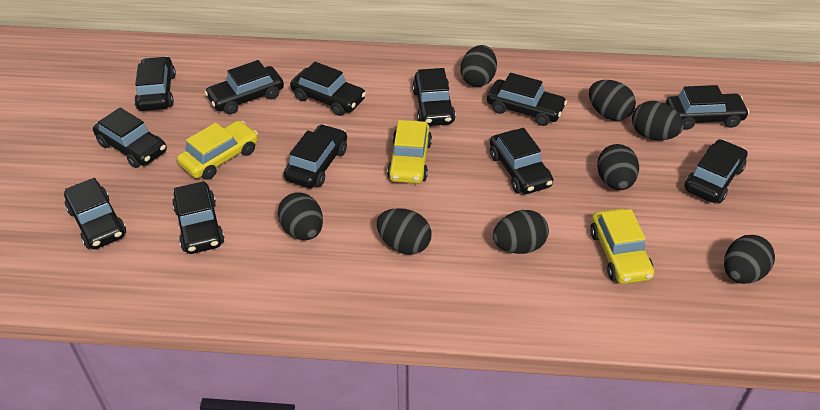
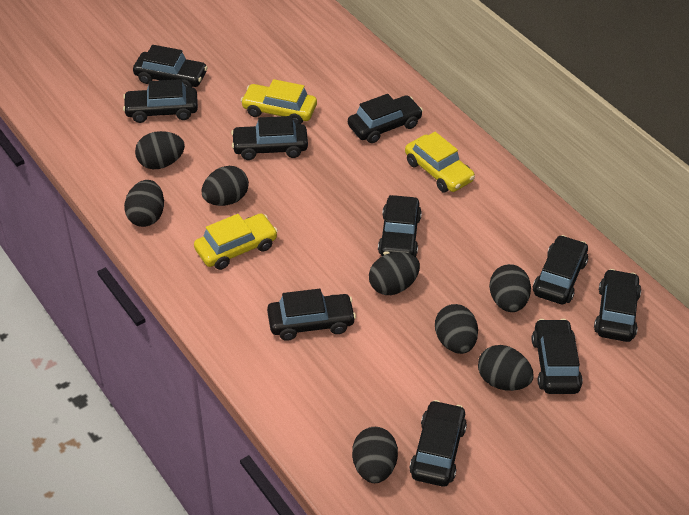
black car: 12 -> 10

